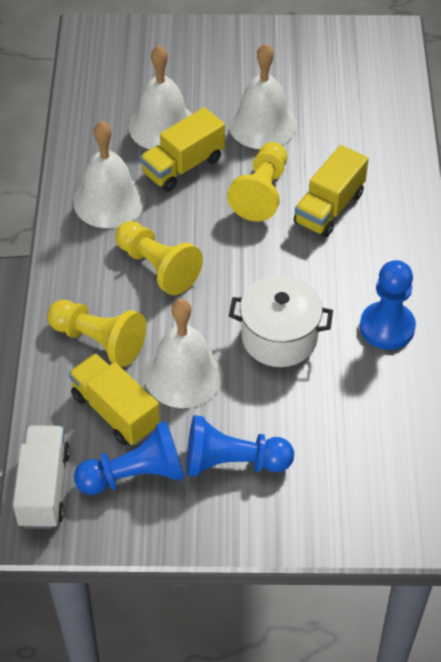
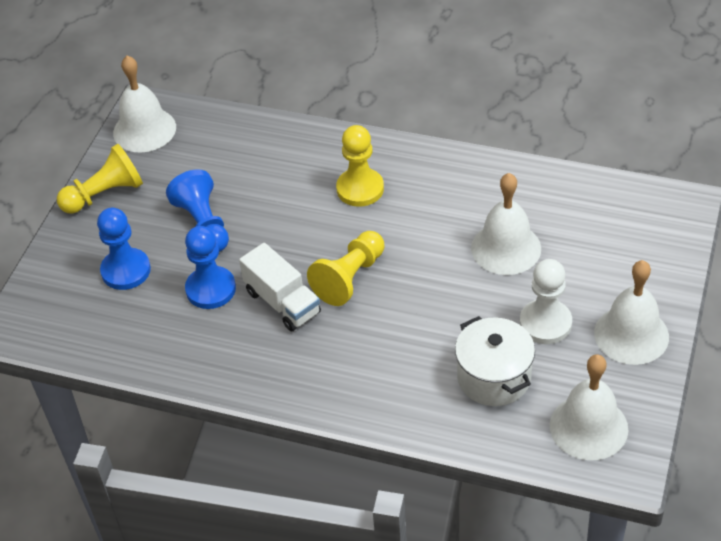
white pawn: 0 -> 1
yellow truck: 3 -> 0

